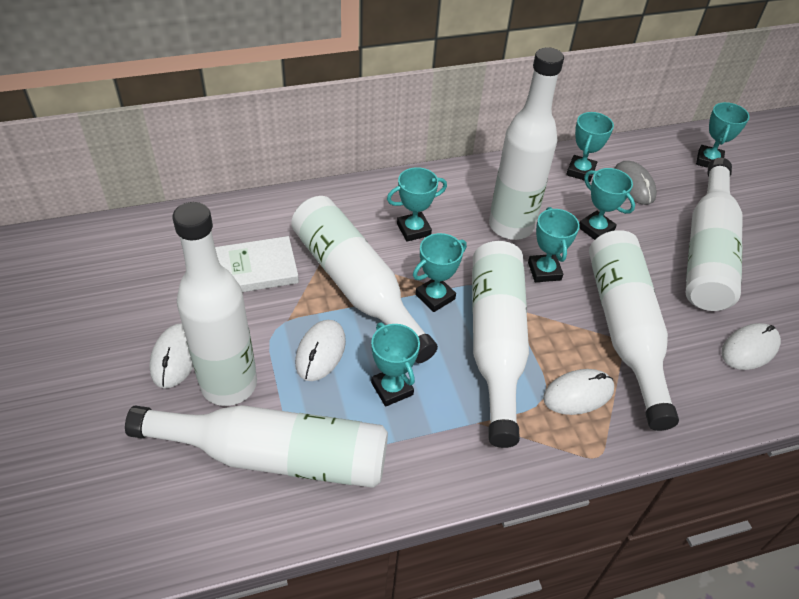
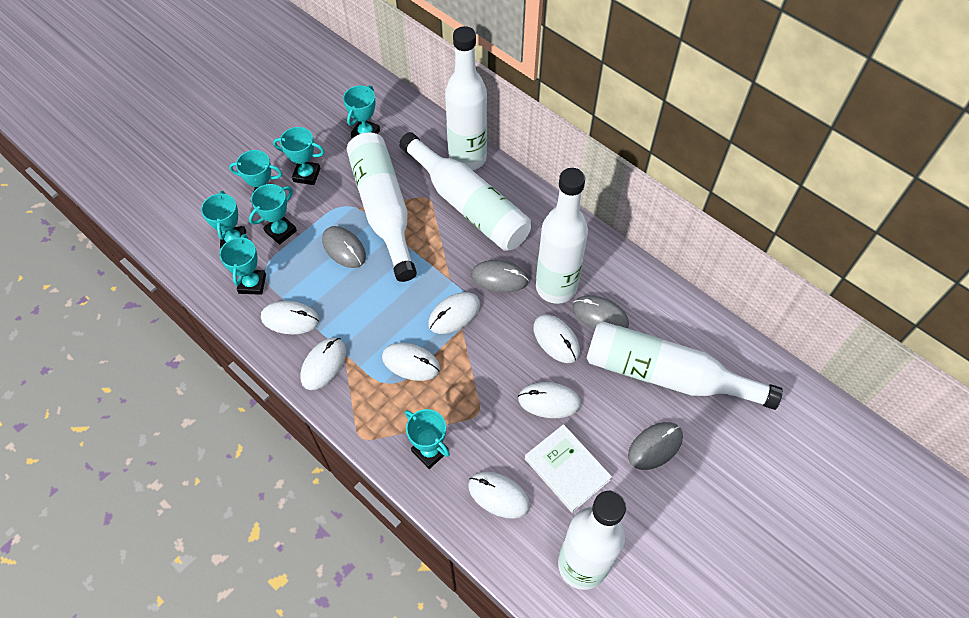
grey mouse: 1 -> 4
white bottle: 7 -> 6
white mouse: 4 -> 7

